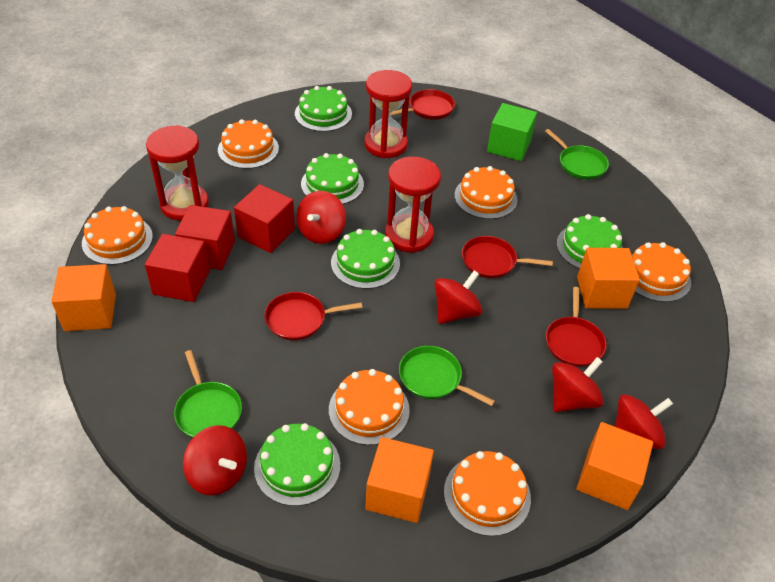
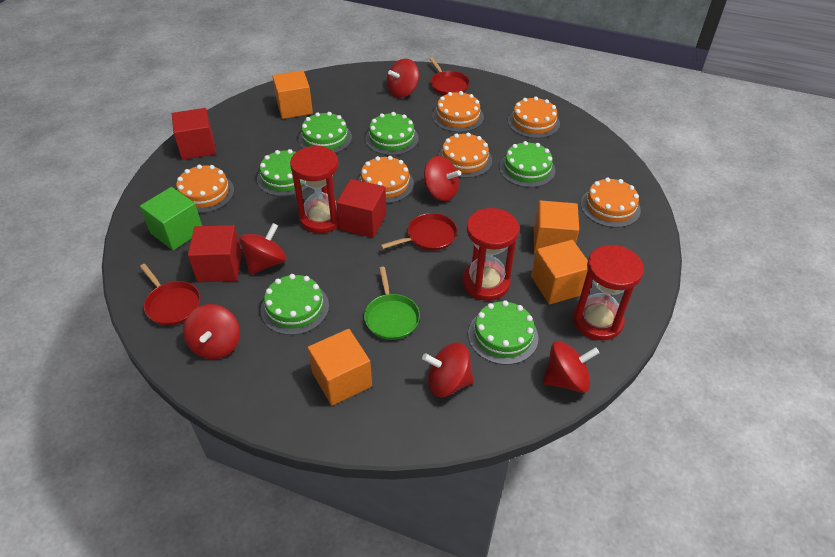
green cake: 5 -> 6
green pan: 3 -> 1
red pan: 4 -> 3
red spinning top: 5 -> 6

